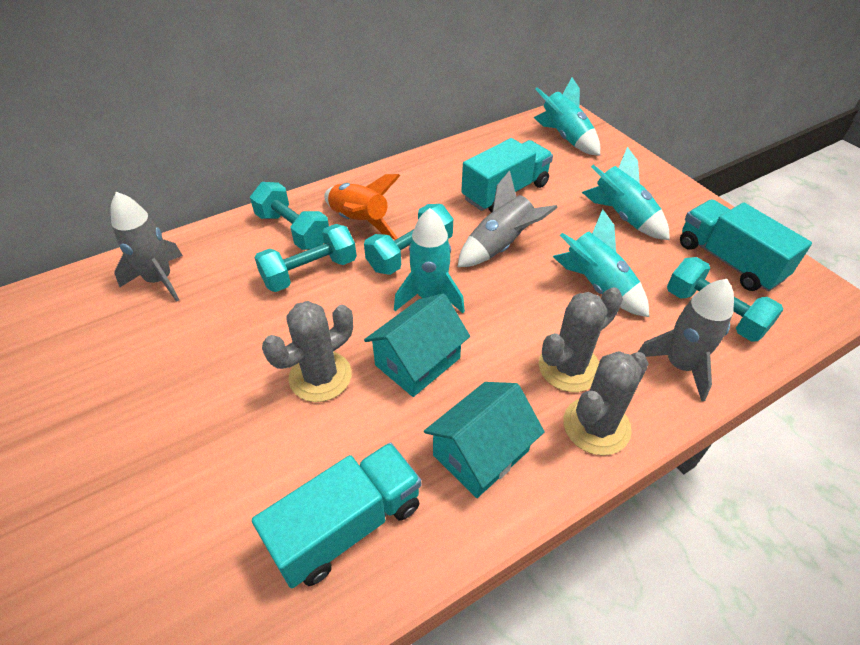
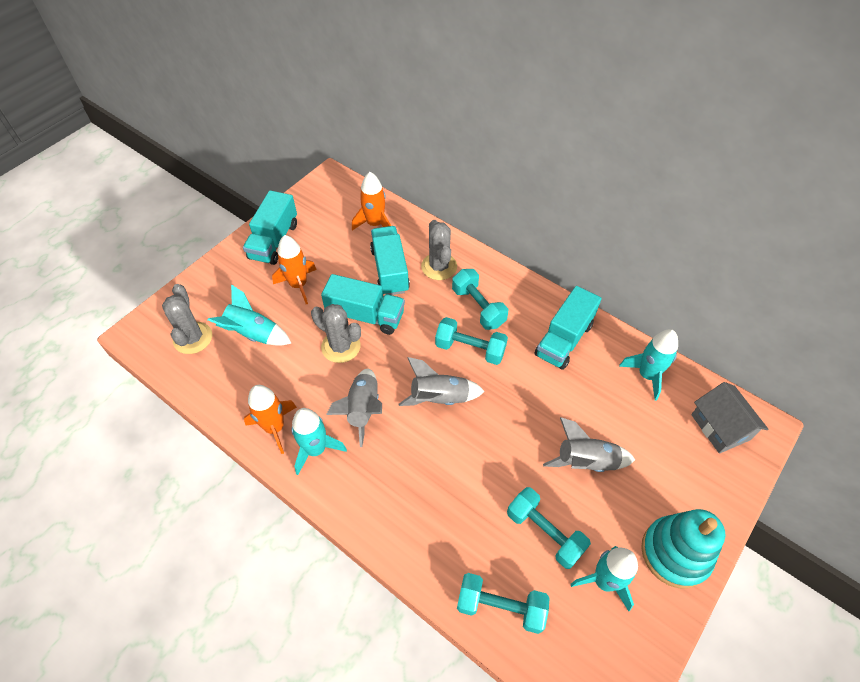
grey house: 0 -> 1
orange rocket: 1 -> 3
turquoise house: 2 -> 0
turquoise stacking toy: 0 -> 1
turquoise truck: 3 -> 4

